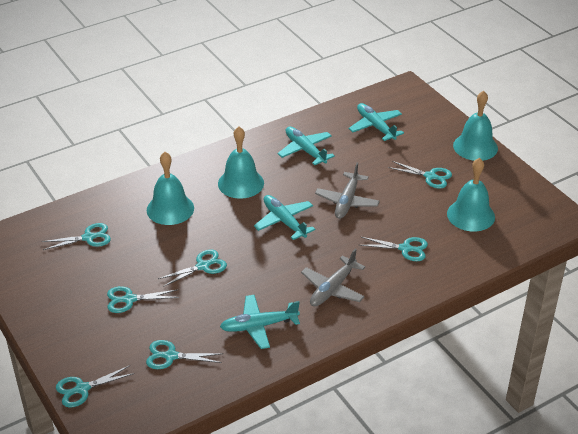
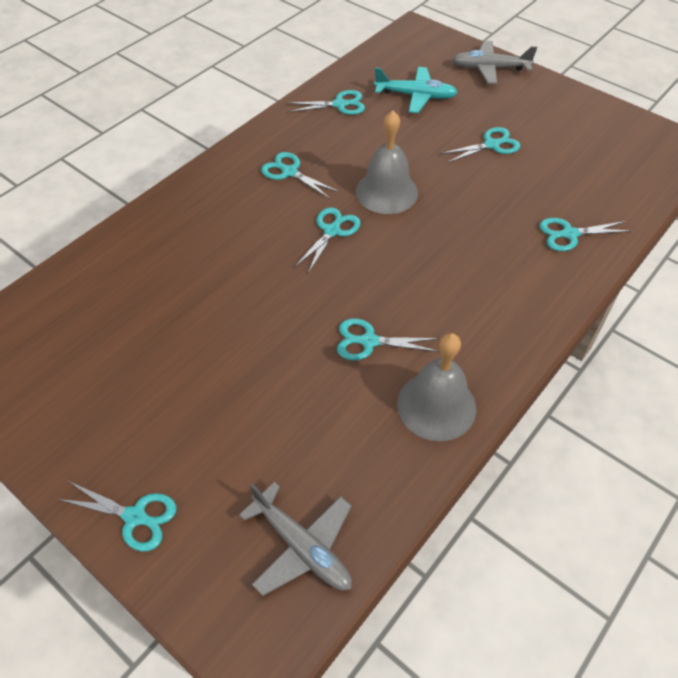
grey bell: 0 -> 2
turquoise bell: 4 -> 0
turquoise plane: 4 -> 1

